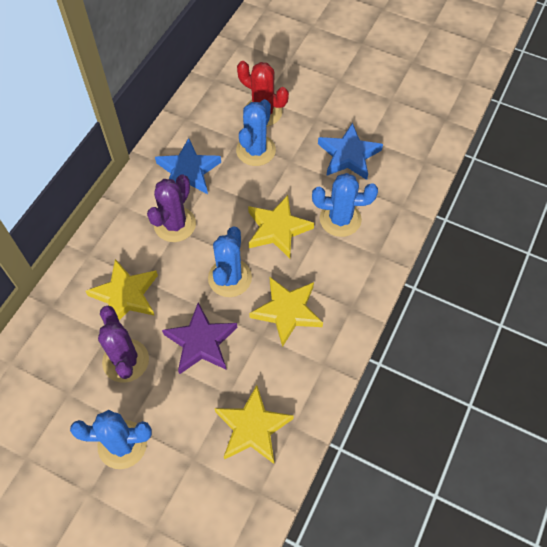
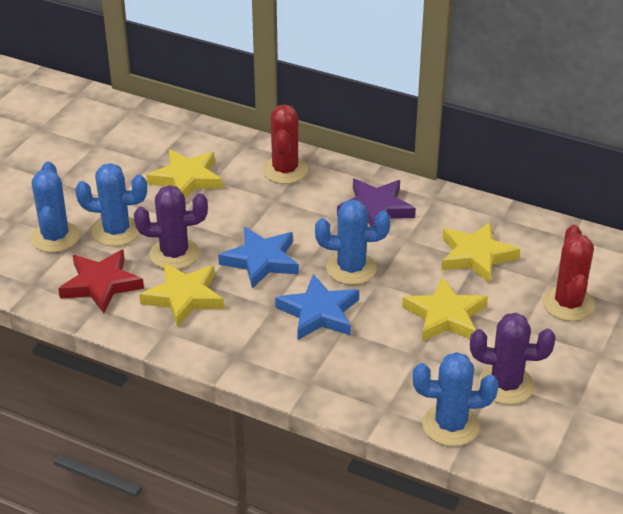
red cactus: 1 -> 2
red star: 0 -> 1

